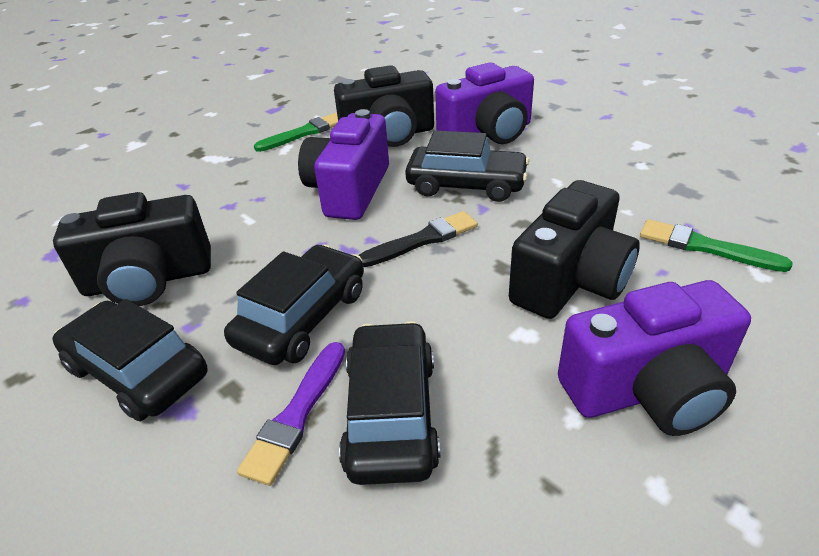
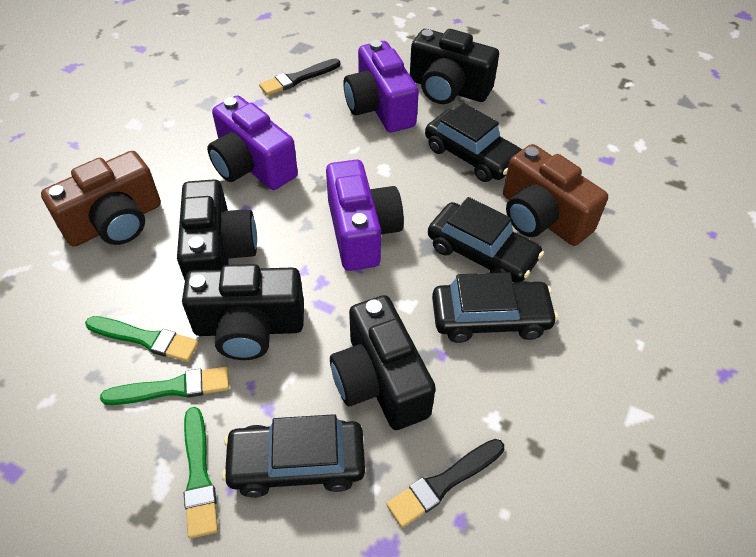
black brush: 1 -> 2
black camera: 3 -> 4
brown camera: 0 -> 2
green brush: 2 -> 3
purple brush: 1 -> 0

